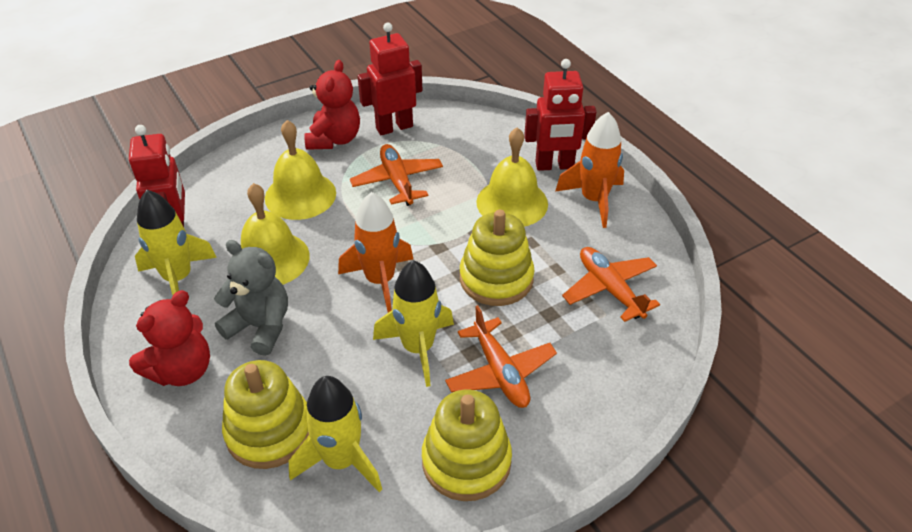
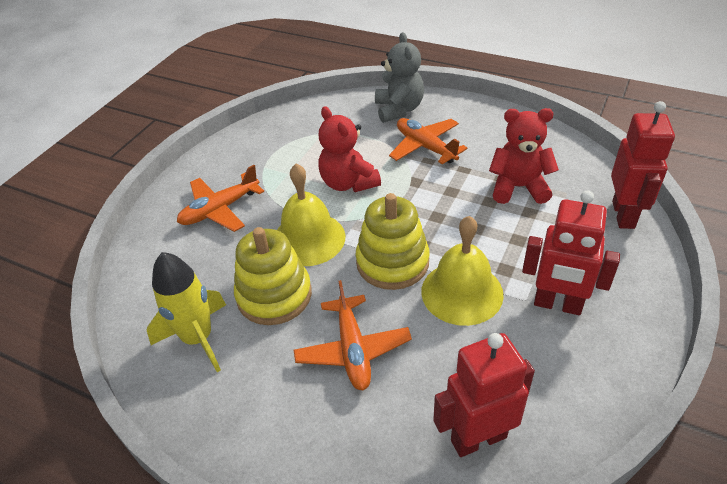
orange rocket: 2 -> 0
yellow bell: 3 -> 2
yellow rocket: 3 -> 1
yellow stacking toy: 3 -> 2

